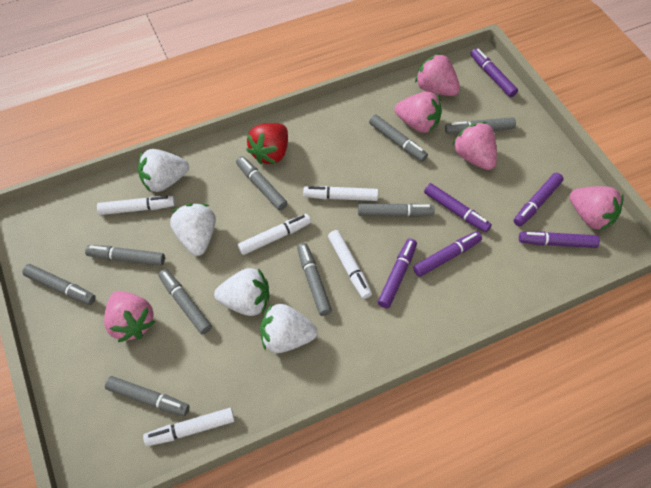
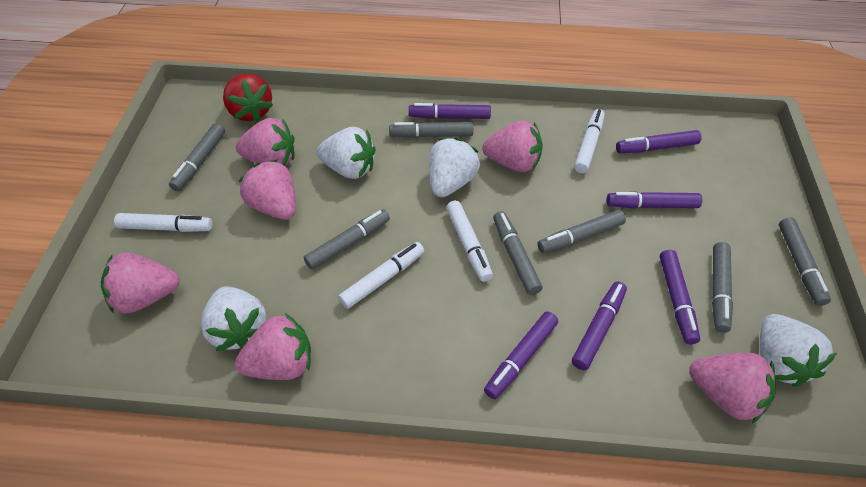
grey marker: 9 -> 7
pink strawberry: 5 -> 6
white marker: 5 -> 4

